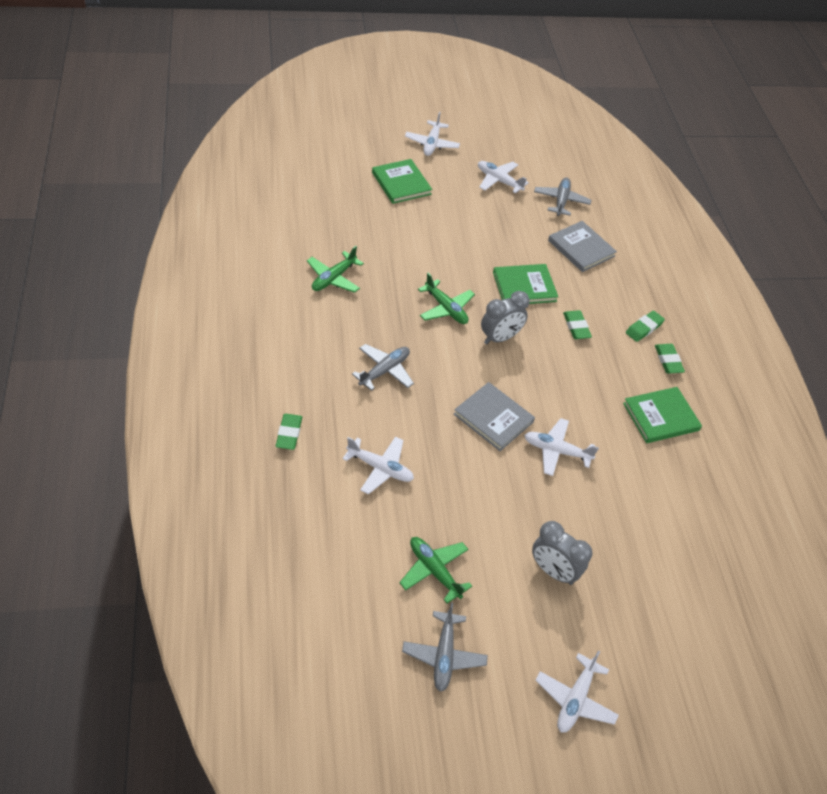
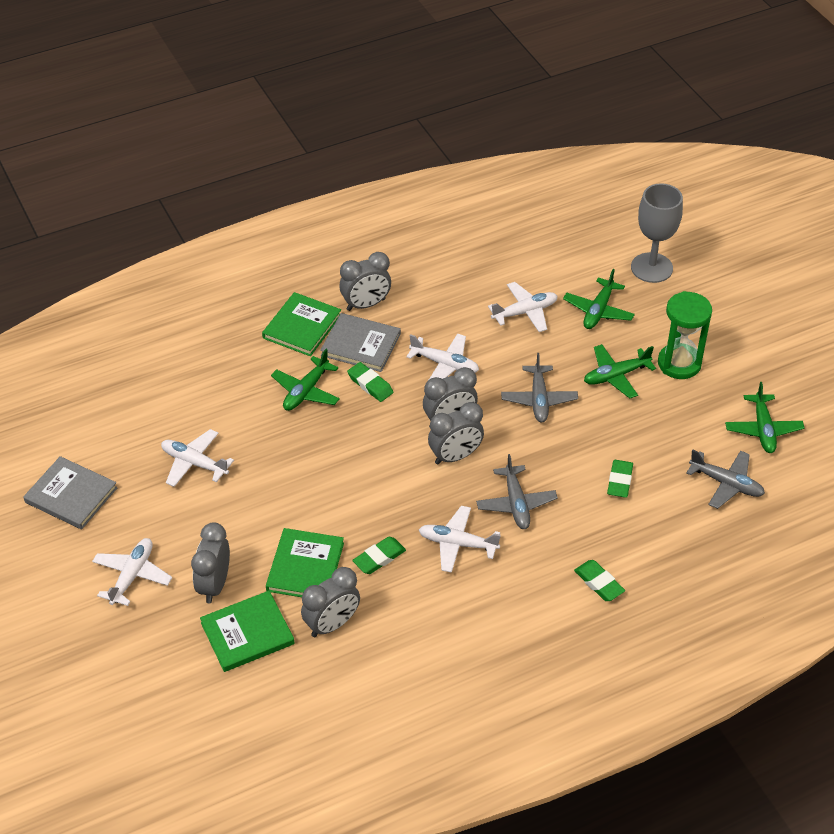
green hourglass: 0 -> 1
green plane: 3 -> 4
grey clock: 2 -> 5
grey goblet: 0 -> 1

